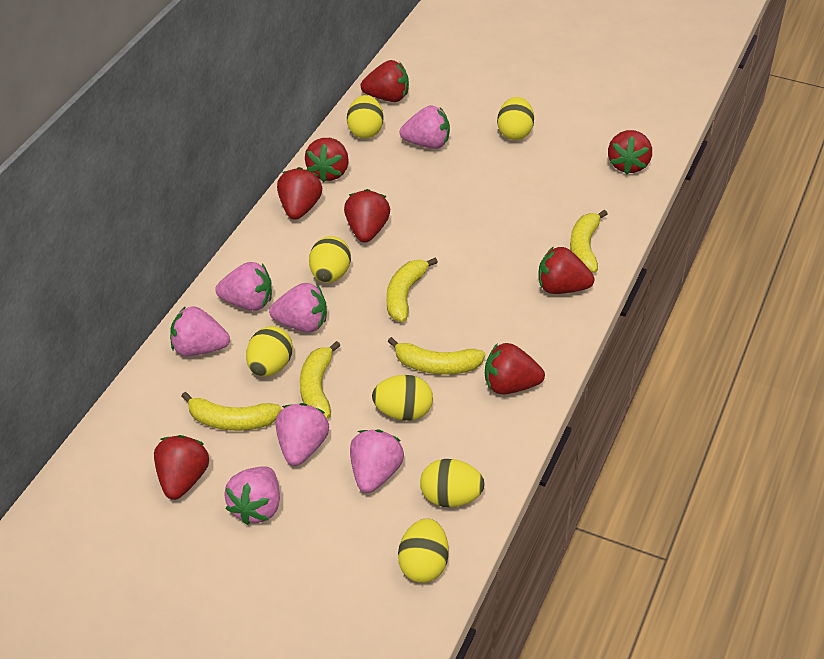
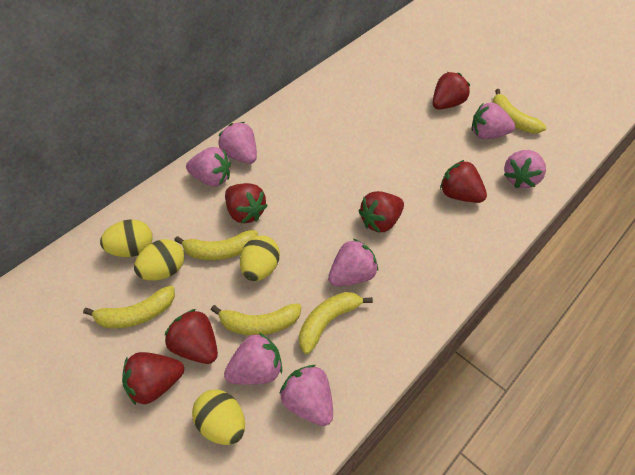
red strawberry: 8 -> 6
yellow egg: 7 -> 4

